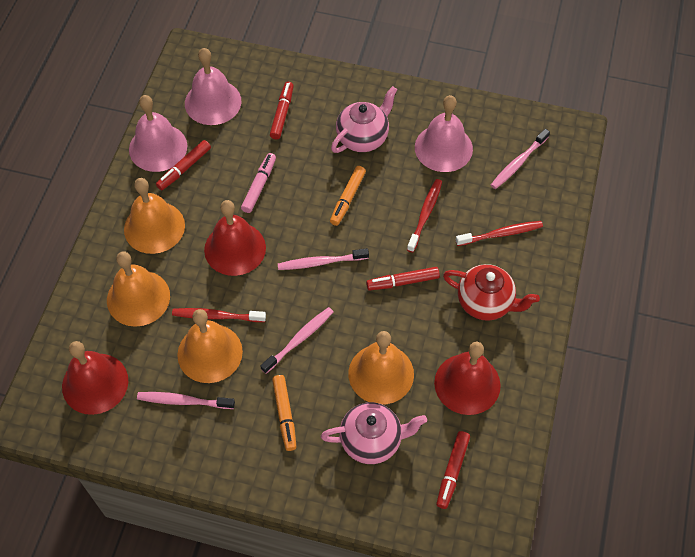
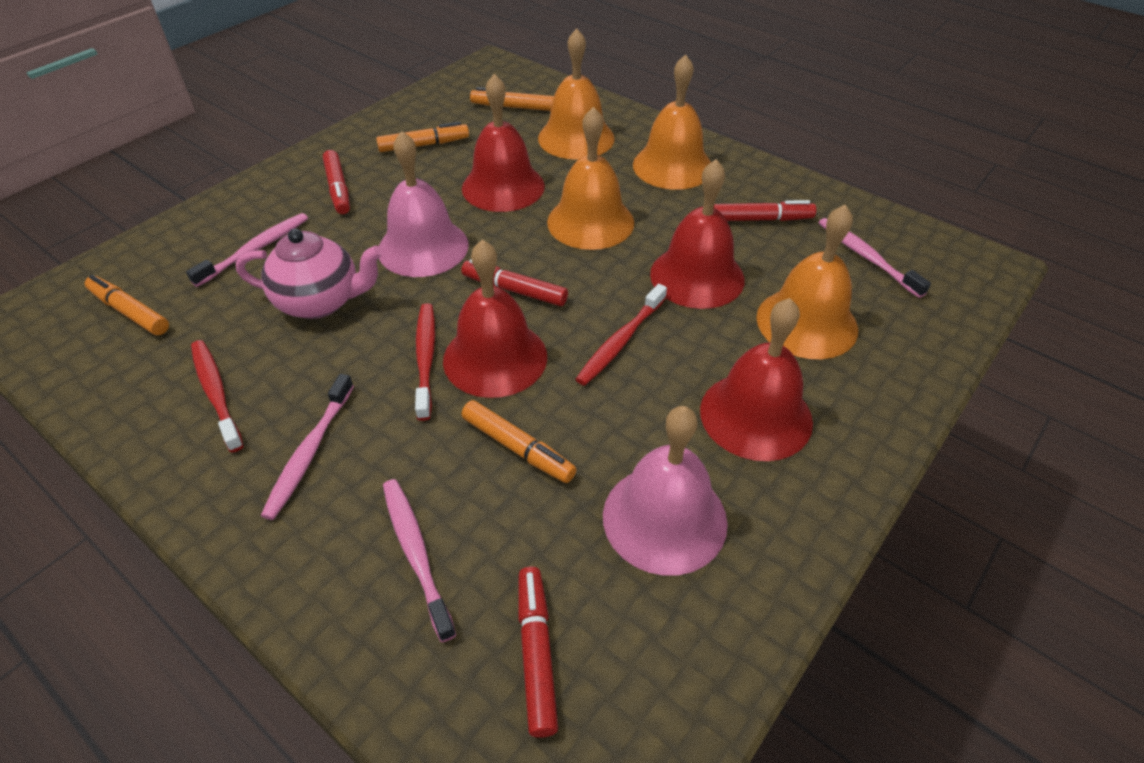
orange marker: 2 -> 4
pink bell: 3 -> 2
pink marker: 1 -> 0
pink teapot: 2 -> 1
red bell: 3 -> 4
red teapot: 1 -> 0

